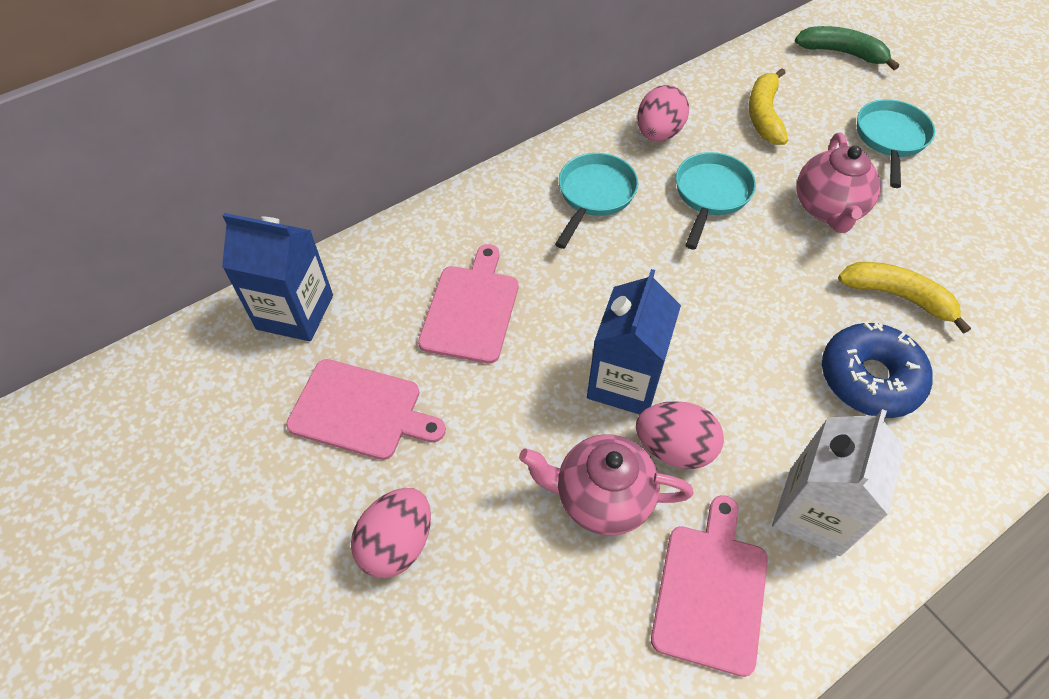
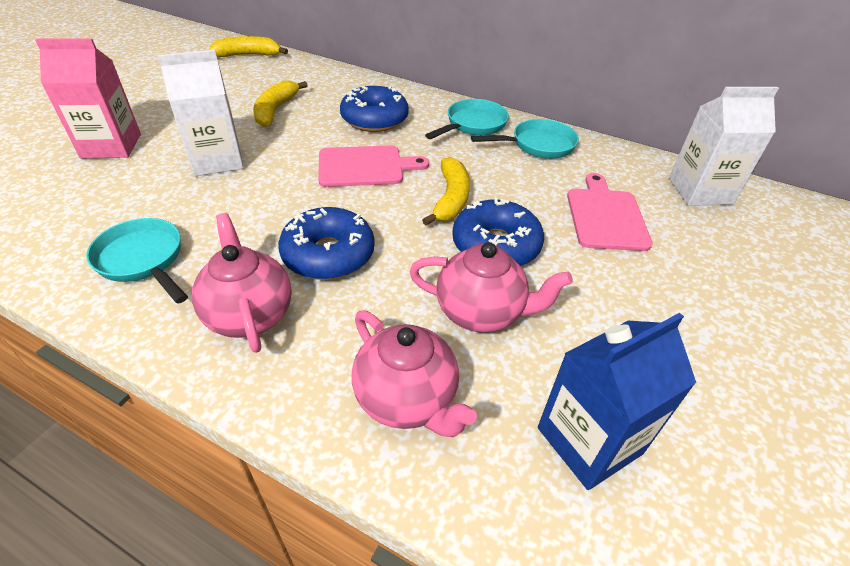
blue carton: 2 -> 1
blue donut: 1 -> 3
green banana: 1 -> 0
pink carton: 0 -> 1
pink cutting board: 3 -> 2
pink egg: 3 -> 0
pink teapot: 2 -> 3
white carton: 1 -> 2
yellow banana: 2 -> 3

